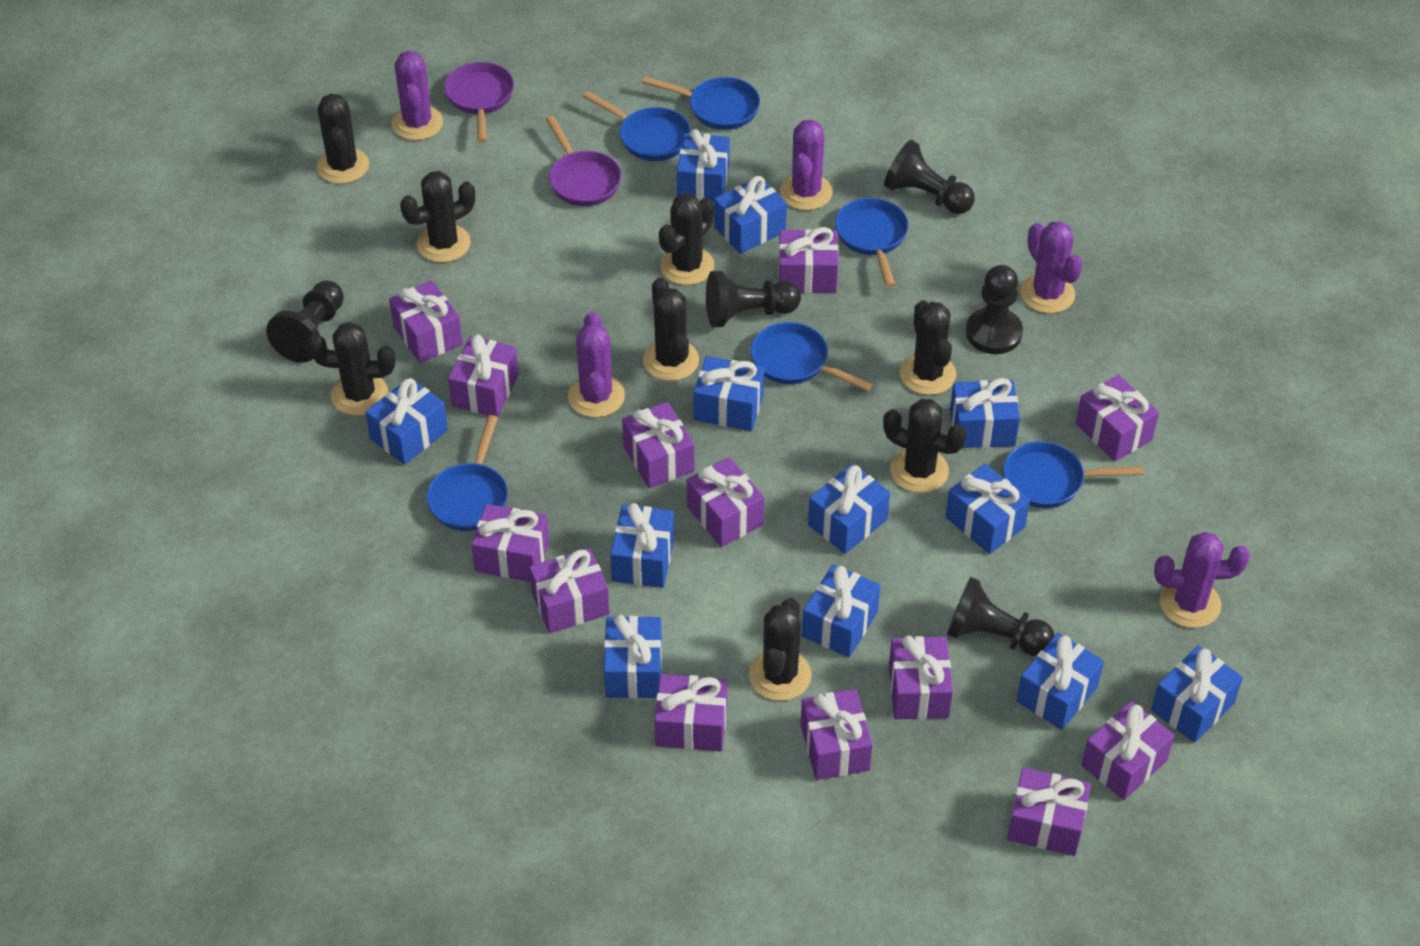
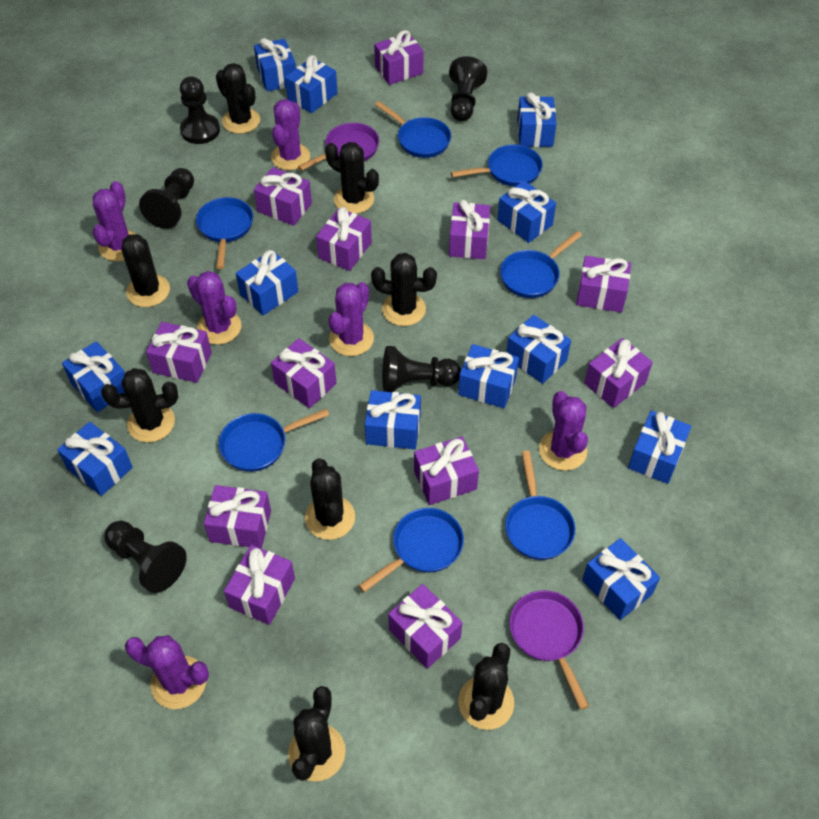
blue pan: 6 -> 7
purple cactus: 5 -> 6
purple gift: 13 -> 12

